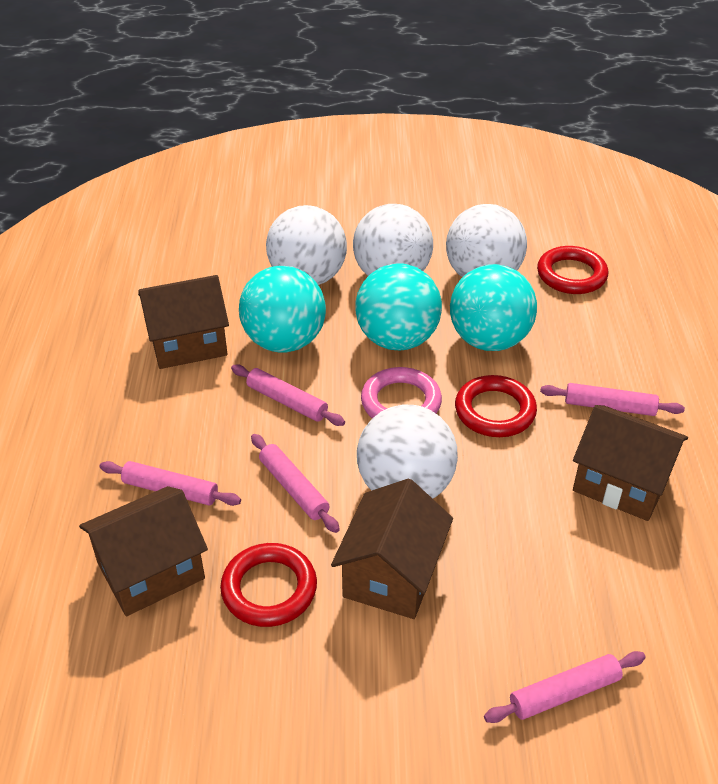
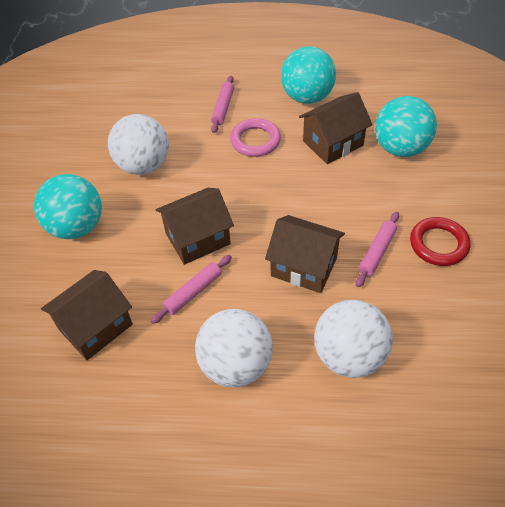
pink rolling pin: 5 -> 3
red ring: 3 -> 1
white ball: 4 -> 3

